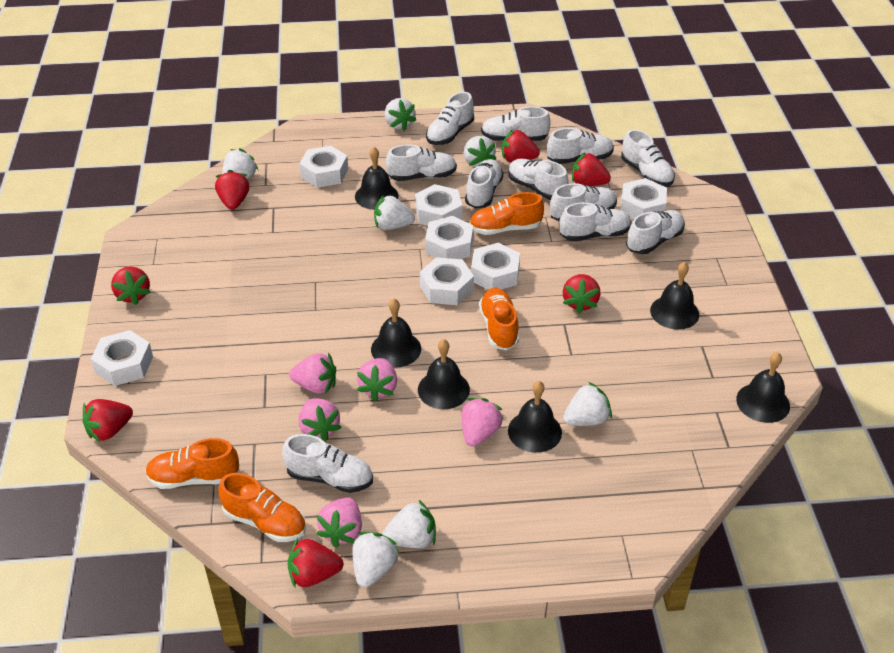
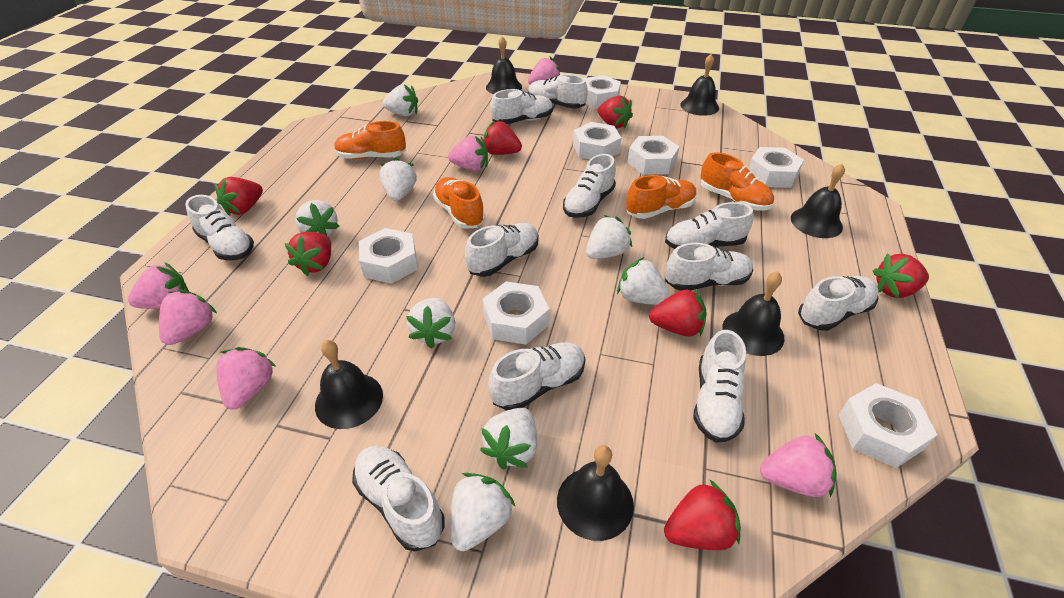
pink strawberry: 5 -> 6
white strawberry: 7 -> 8

